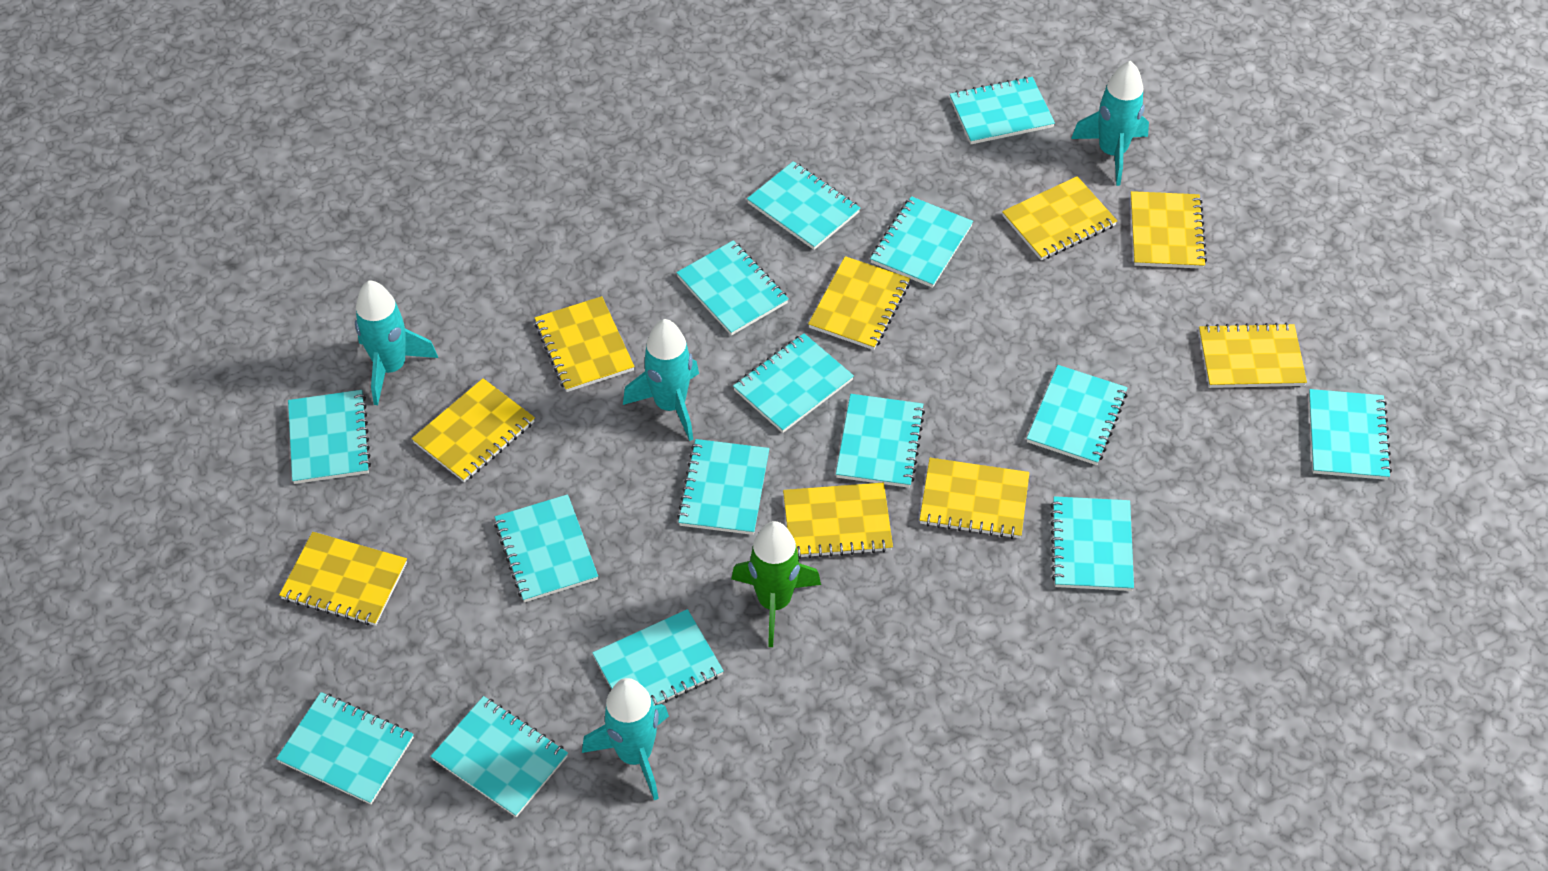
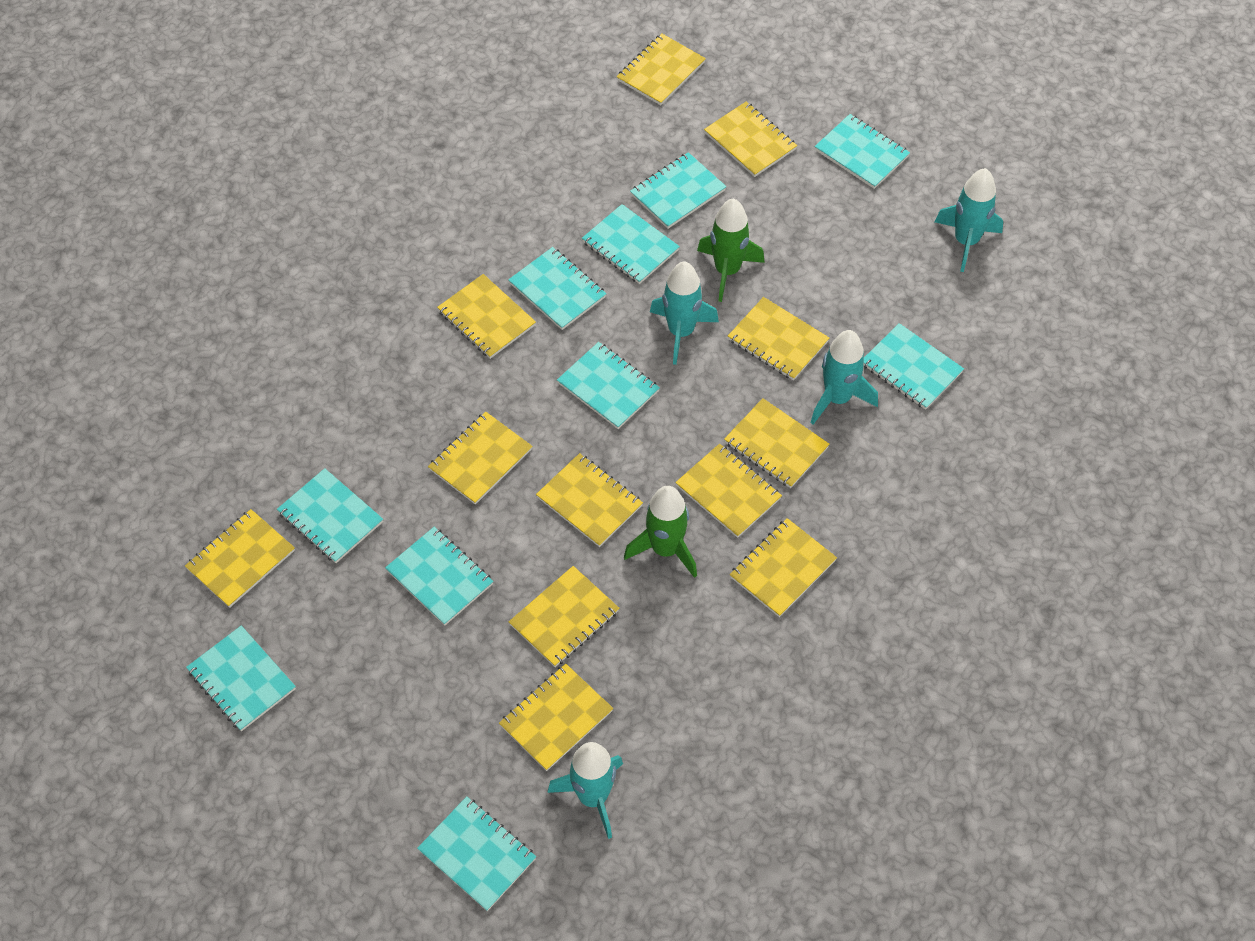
green rocket: 1 -> 2
turquoise notebook: 15 -> 10
yellow notebook: 9 -> 12

